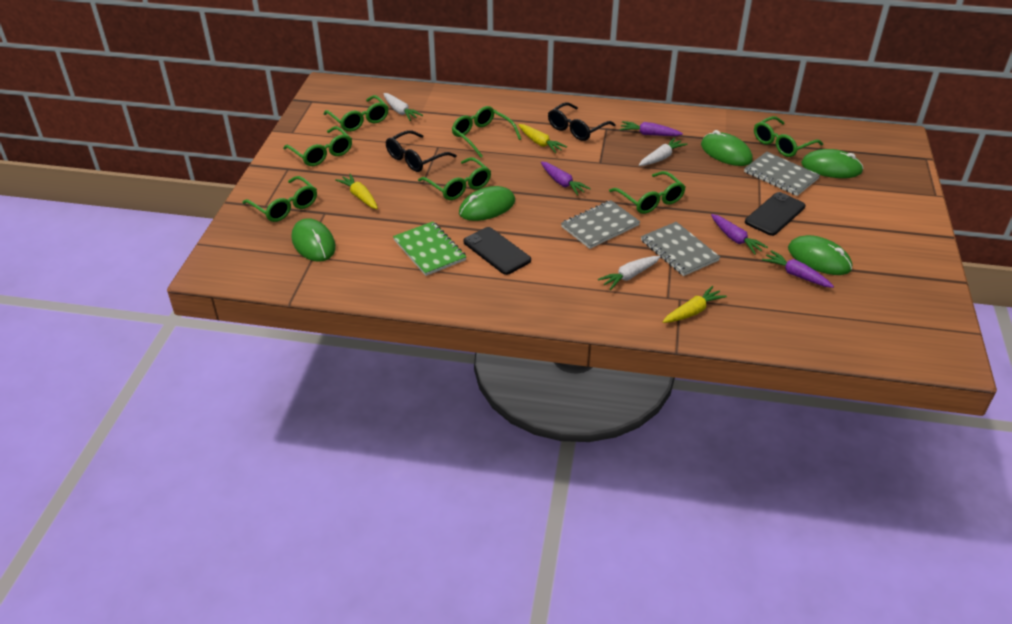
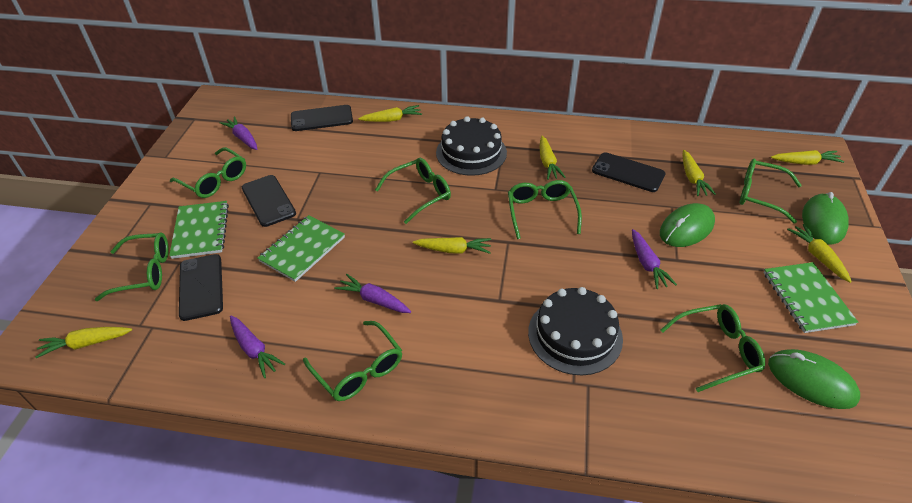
black cake: 0 -> 2
black glasses: 2 -> 0
black phone: 2 -> 4
green mouse: 5 -> 3
green notebook: 1 -> 3
grey notebook: 3 -> 0
white carrot: 3 -> 0
yellow carrot: 3 -> 7

